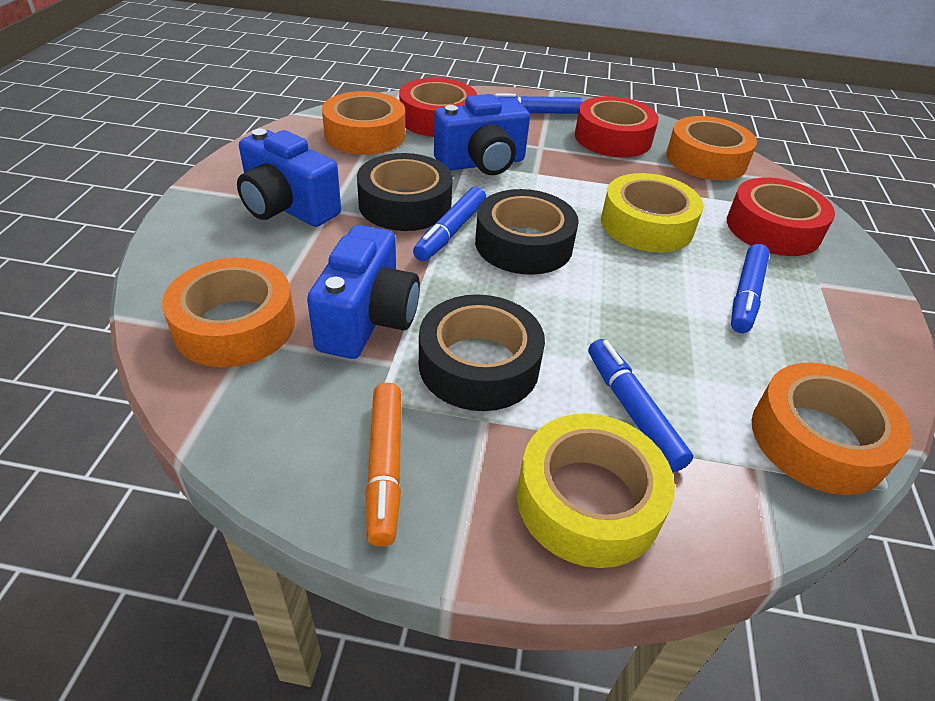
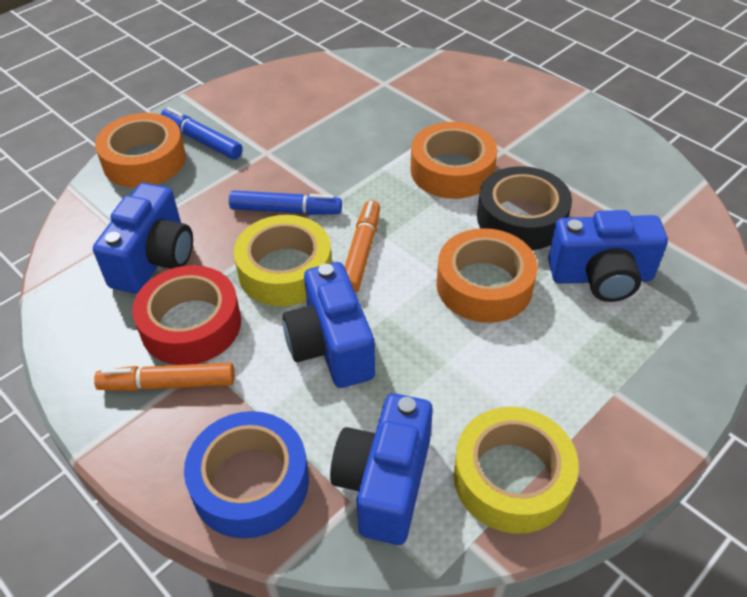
black tape: 3 -> 1
blue camera: 3 -> 4
blue marker: 4 -> 2
blue tape: 0 -> 1
orange marker: 1 -> 2
orange tape: 4 -> 3
red tape: 3 -> 1

